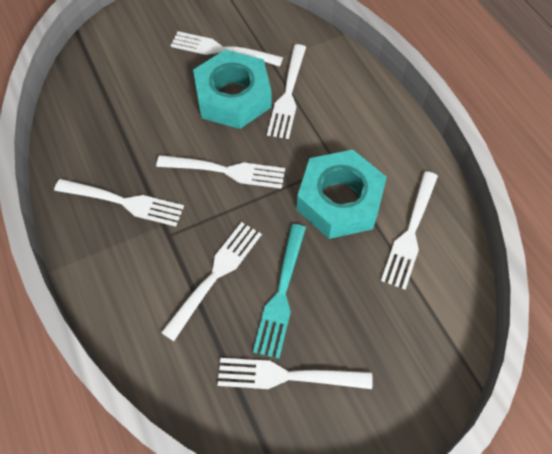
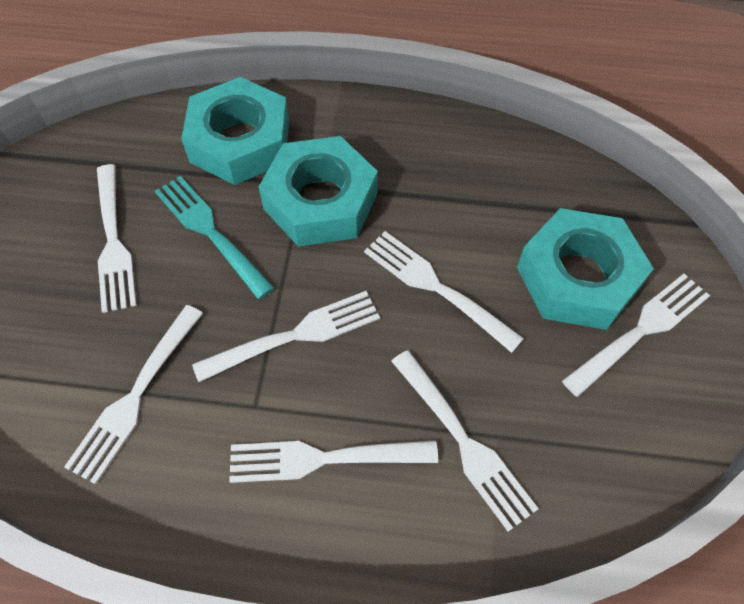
turquoise nut: 2 -> 3

